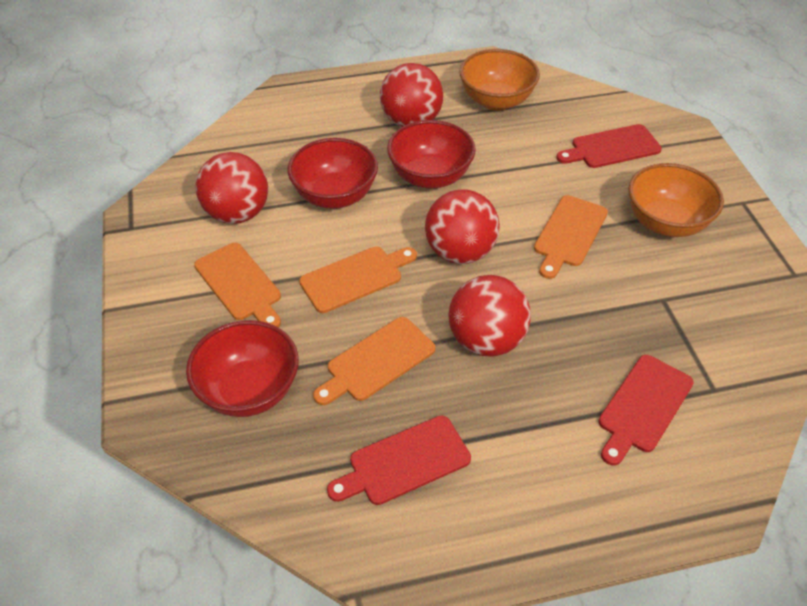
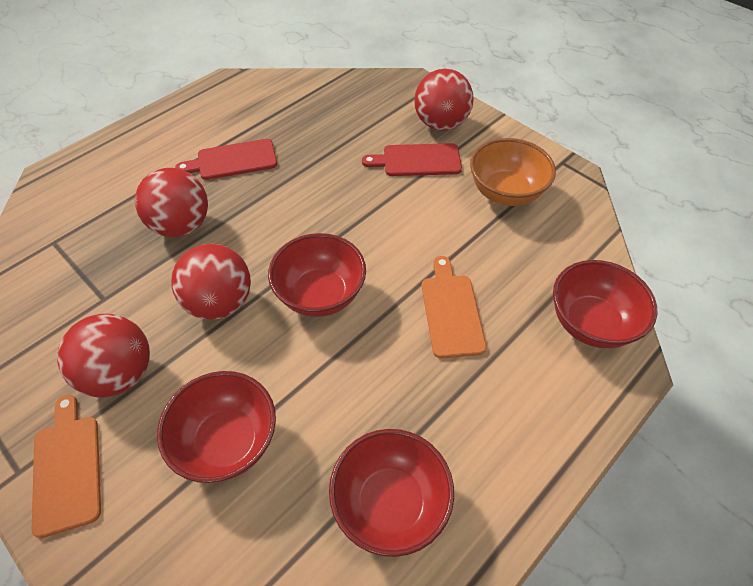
orange bowl: 2 -> 1
orange cutting board: 4 -> 2
red bowl: 3 -> 4
red cutting board: 3 -> 2

